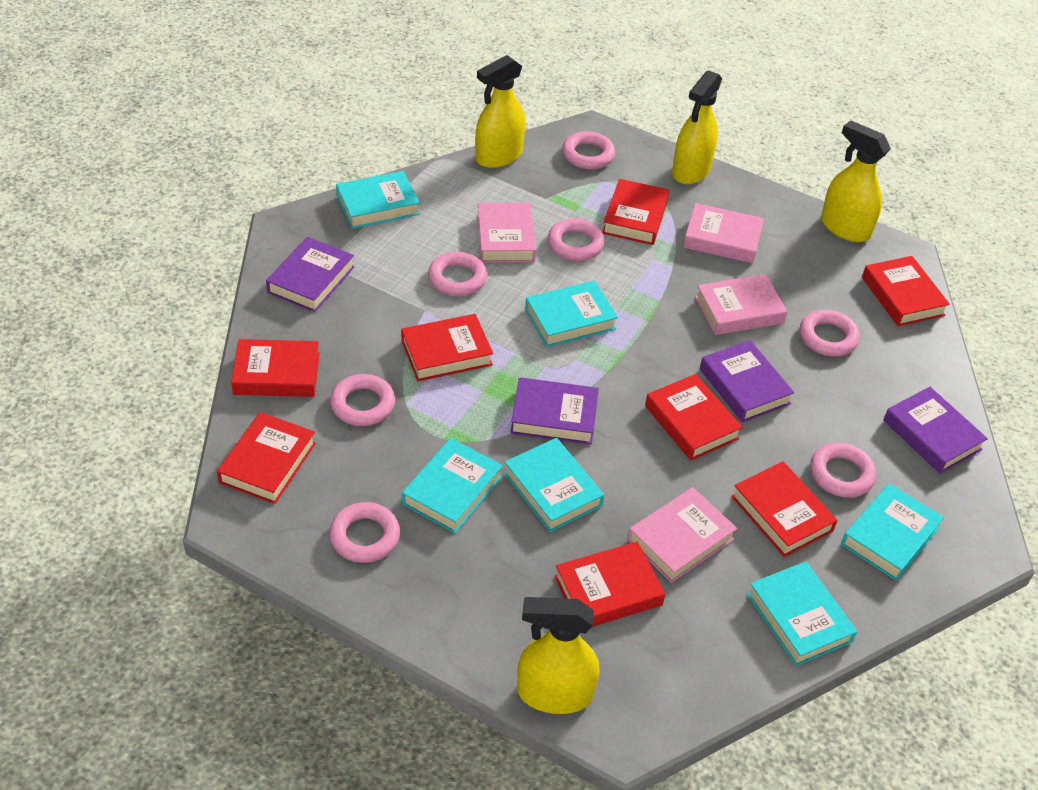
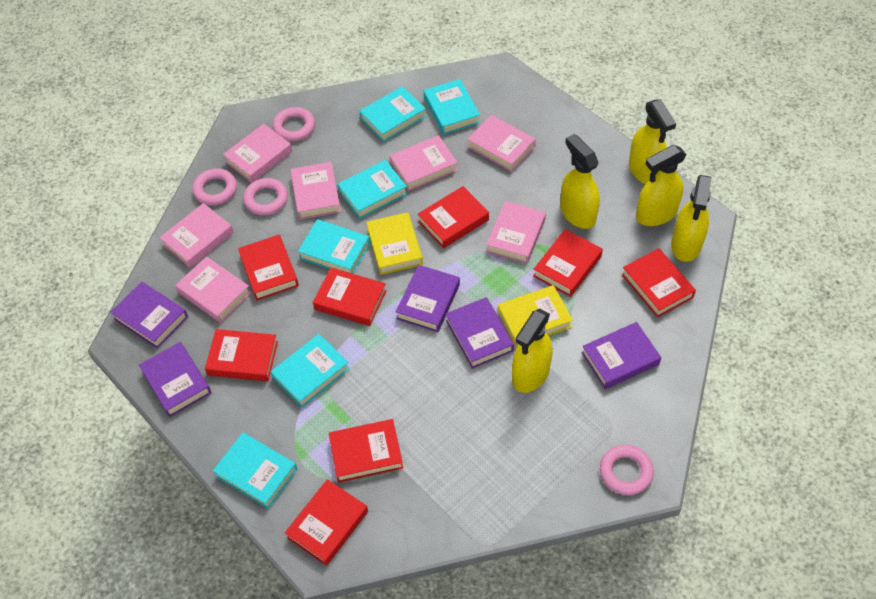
pink book: 4 -> 7
pink ring: 7 -> 4
purple book: 4 -> 5
yellow book: 0 -> 2
yellow spray bottle: 4 -> 5

